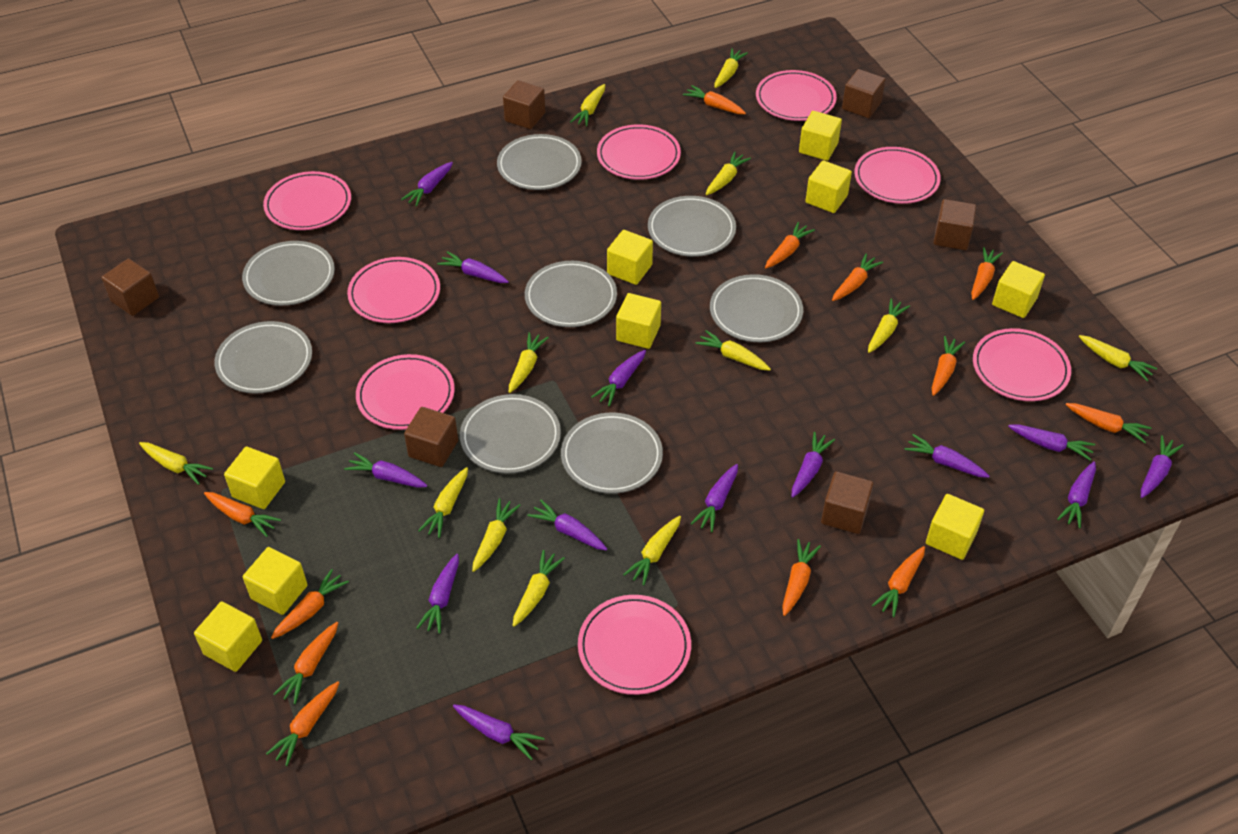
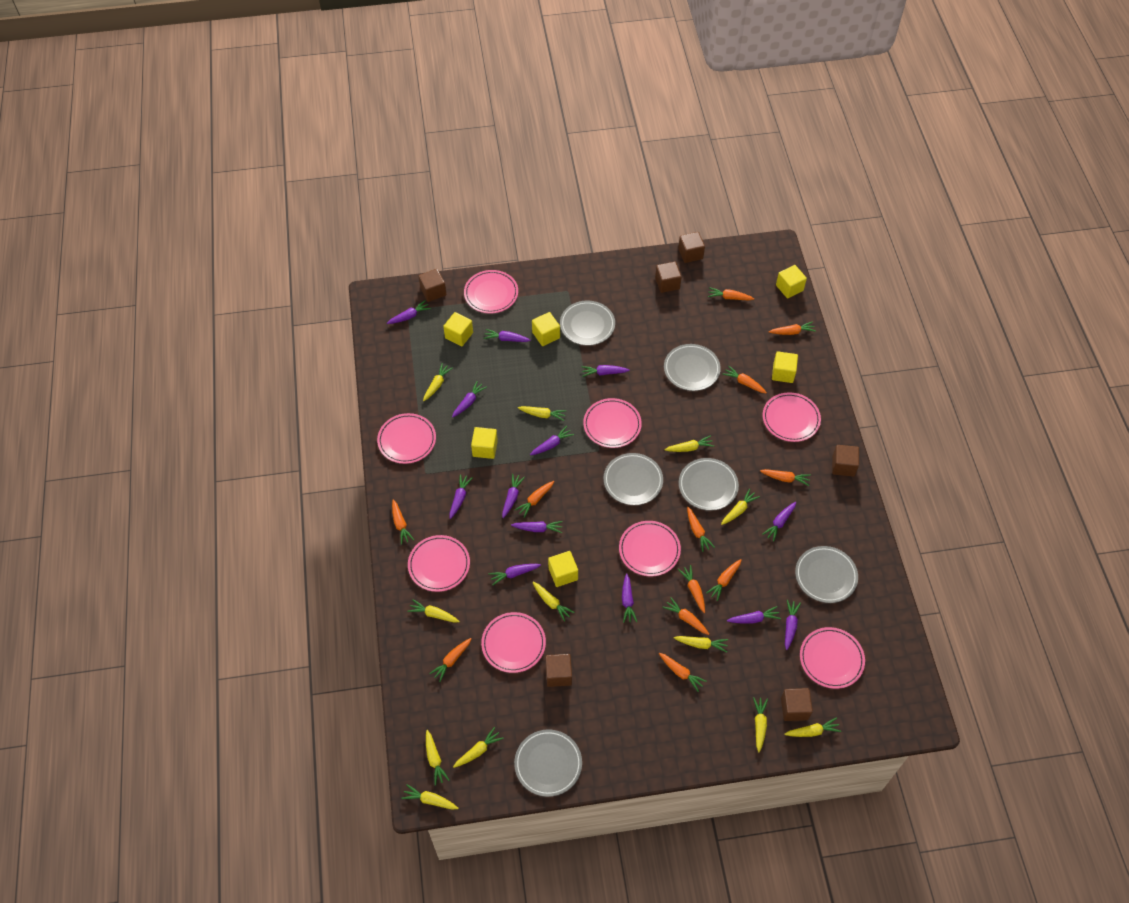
grey plate: 8 -> 6
yellow cube: 9 -> 6

